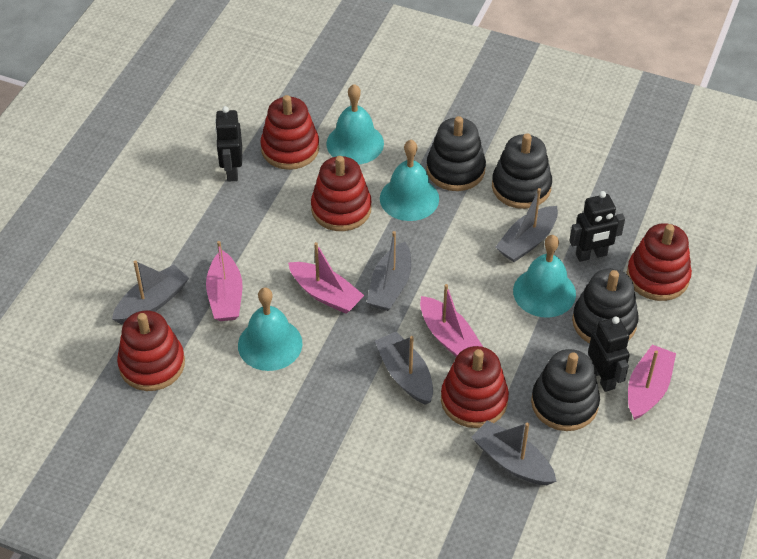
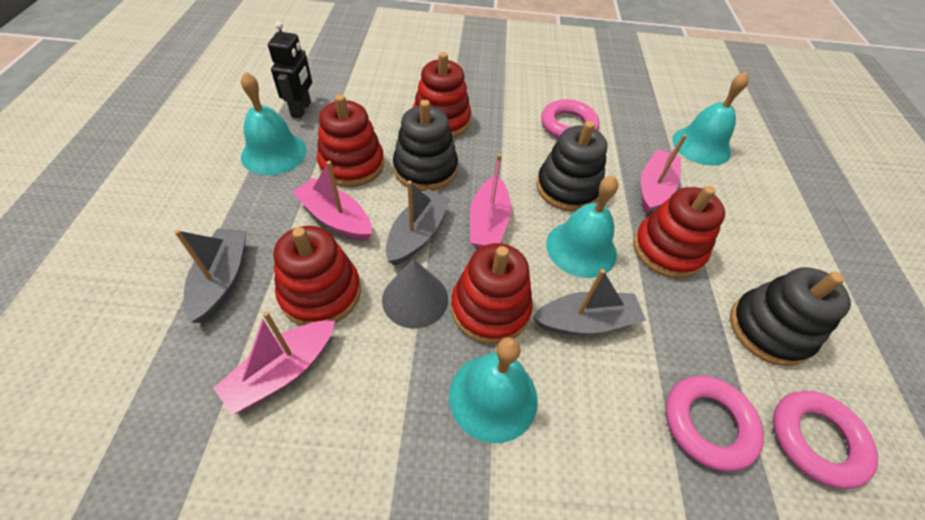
black robot: 3 -> 1
black stacking toy: 4 -> 3
grey boat: 5 -> 3
grey cone: 0 -> 1
pink ring: 0 -> 3

